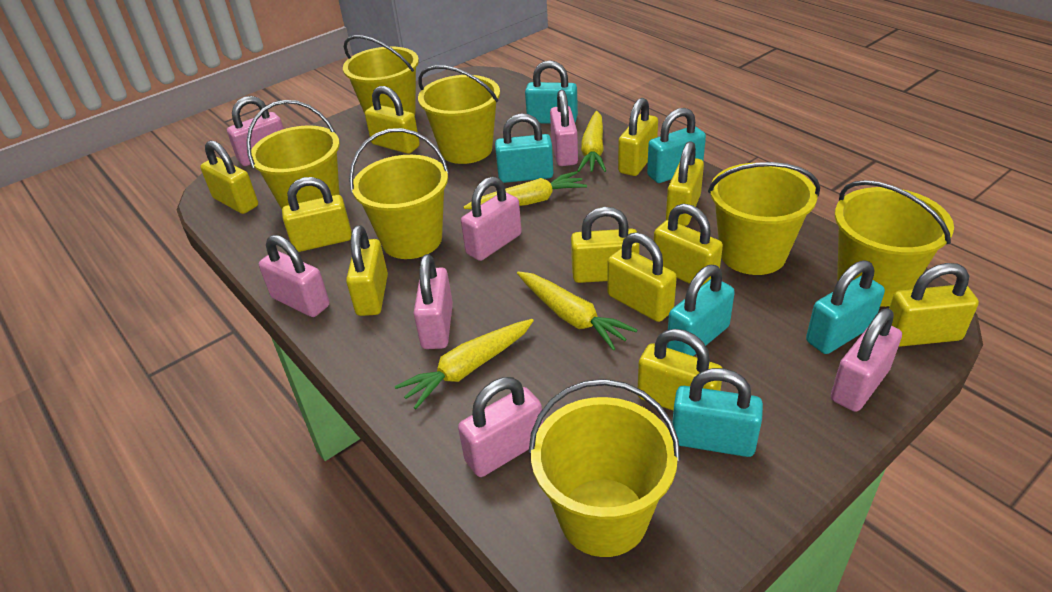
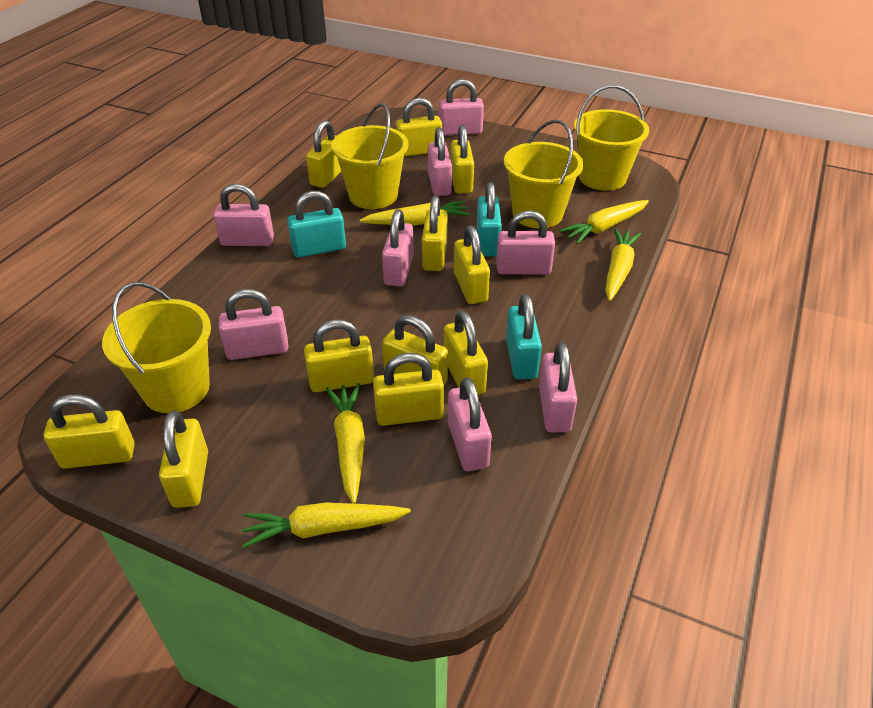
pink padlock: 7 -> 8
turquoise padlock: 6 -> 3
yellow bucket: 7 -> 4
yellow carrot: 4 -> 5

